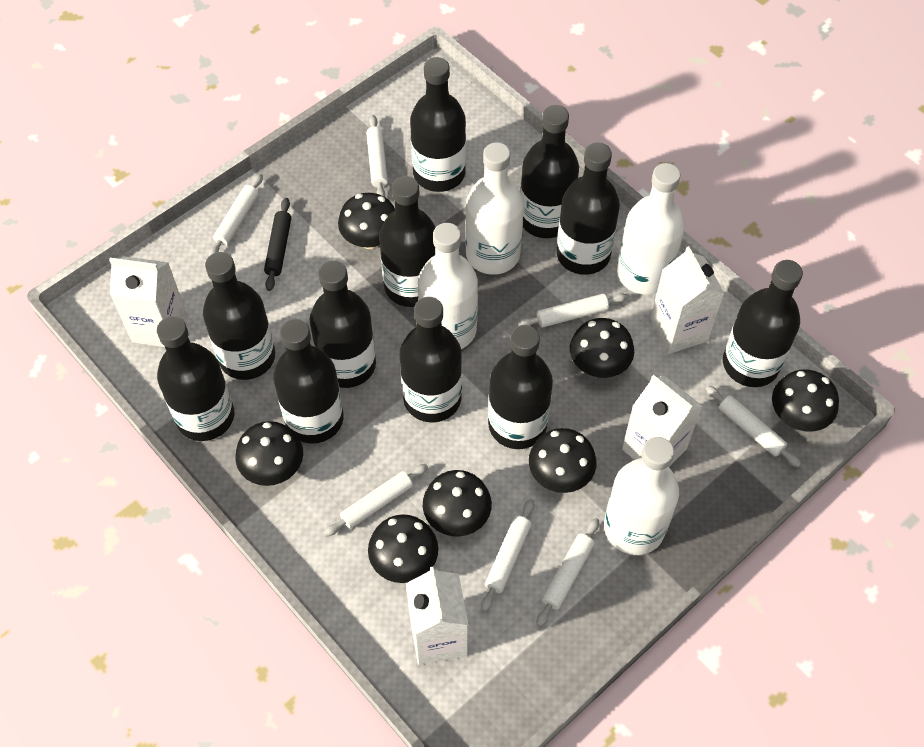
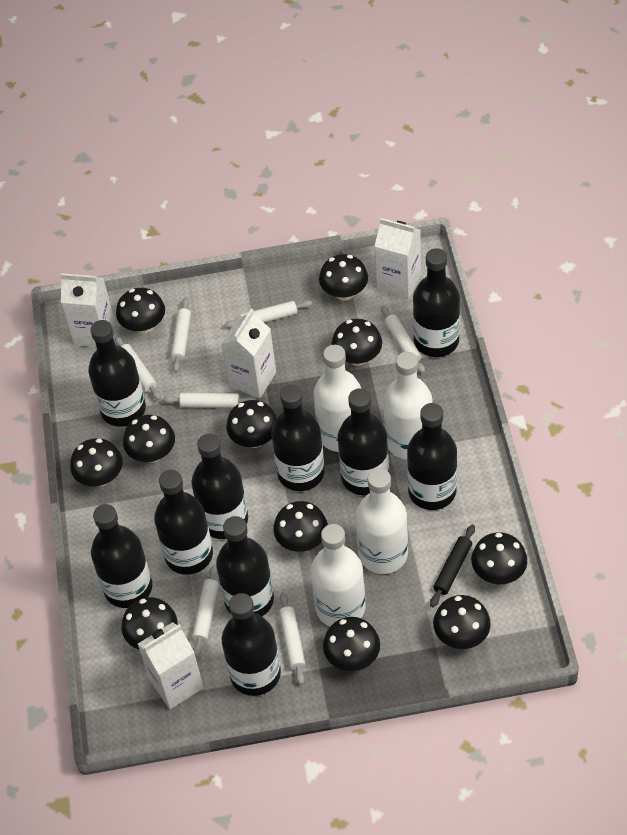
black bottle: 11 -> 10
black mushroom: 7 -> 11

